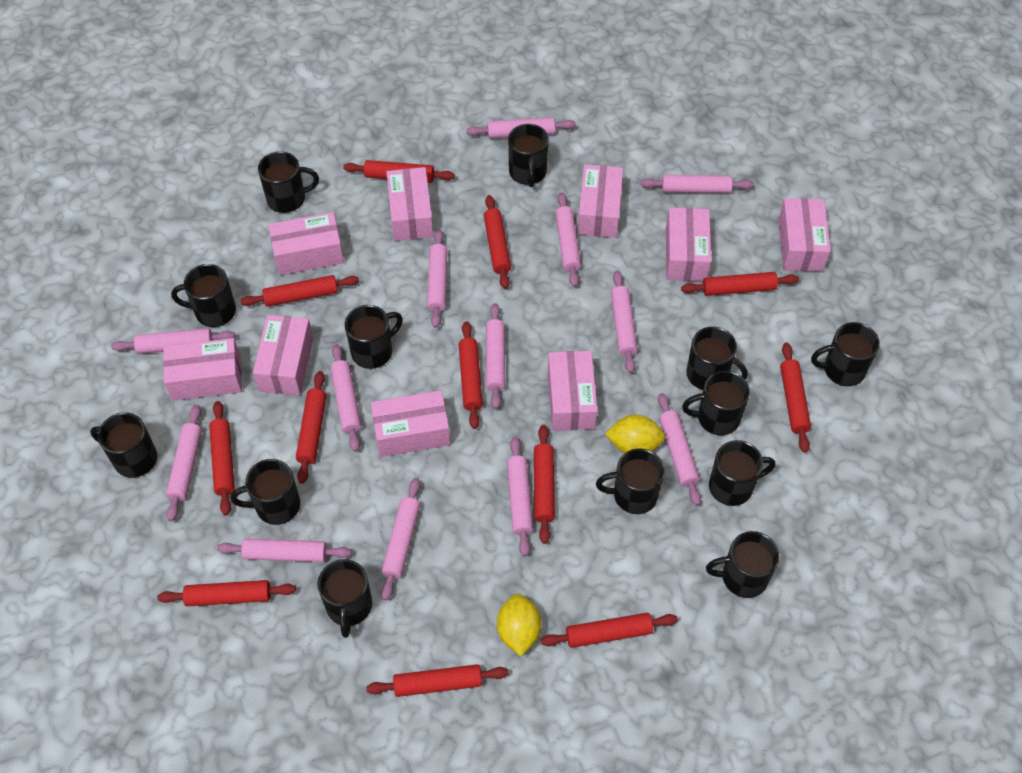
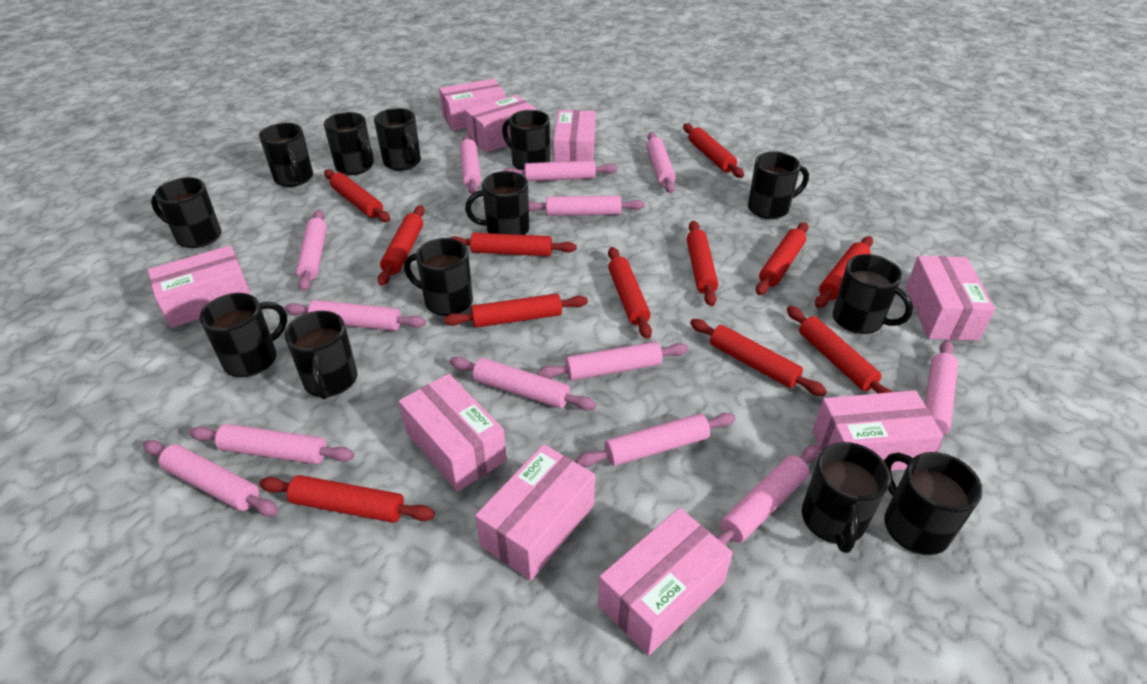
yellow lemon: 2 -> 0

